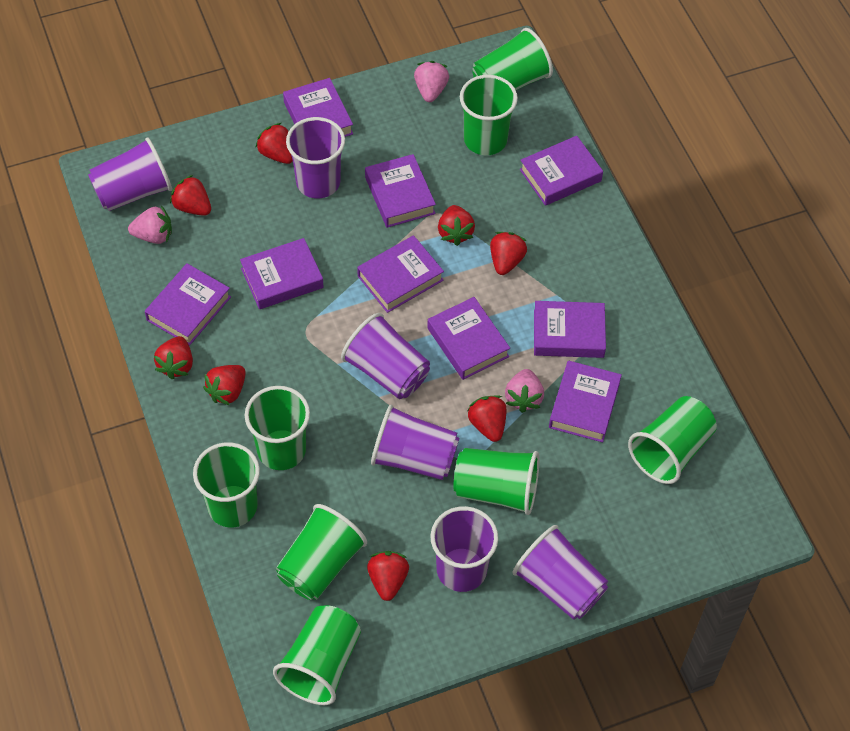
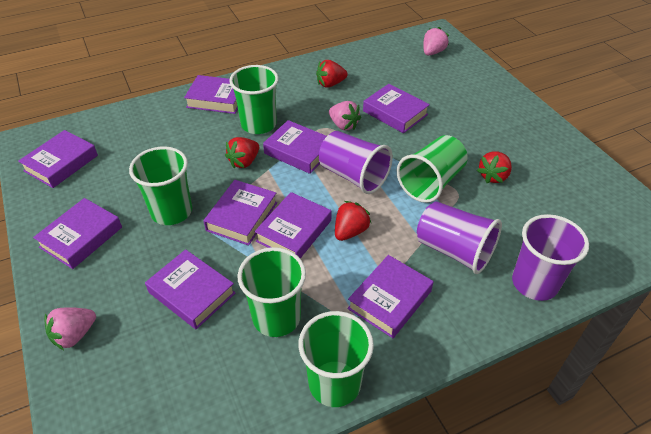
green cup: 8 -> 5
purple cup: 6 -> 3
red strawberry: 8 -> 4

